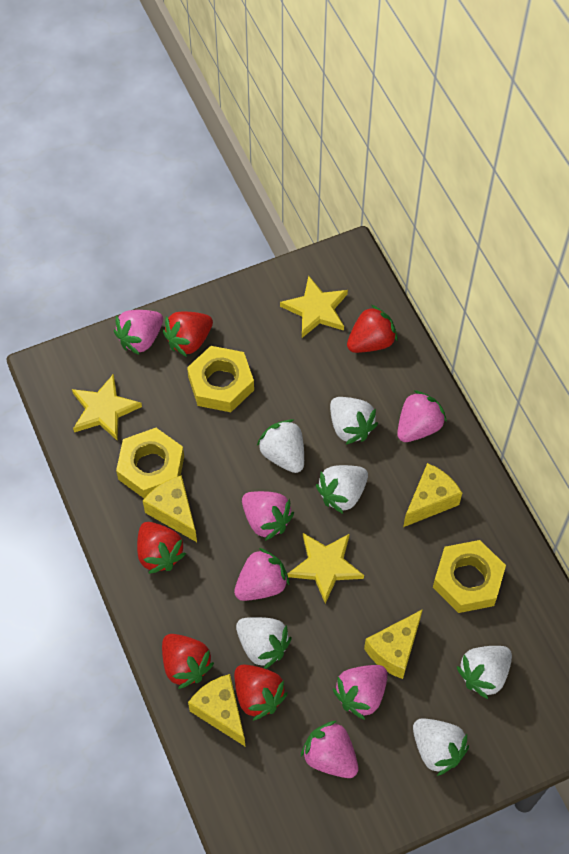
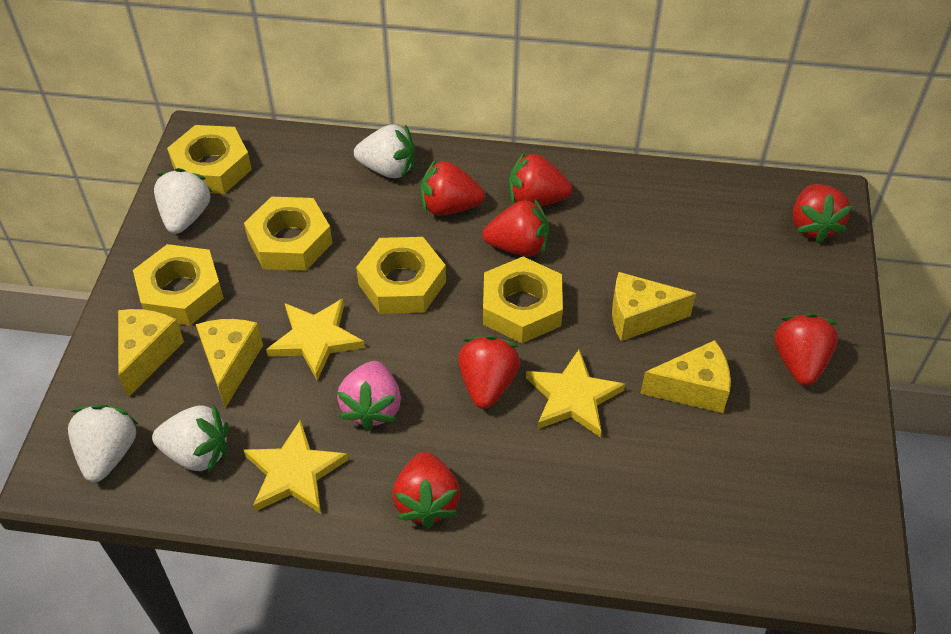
pink strawberry: 6 -> 1
red strawberry: 5 -> 7
white strawberry: 6 -> 4
yellow nut: 3 -> 5

